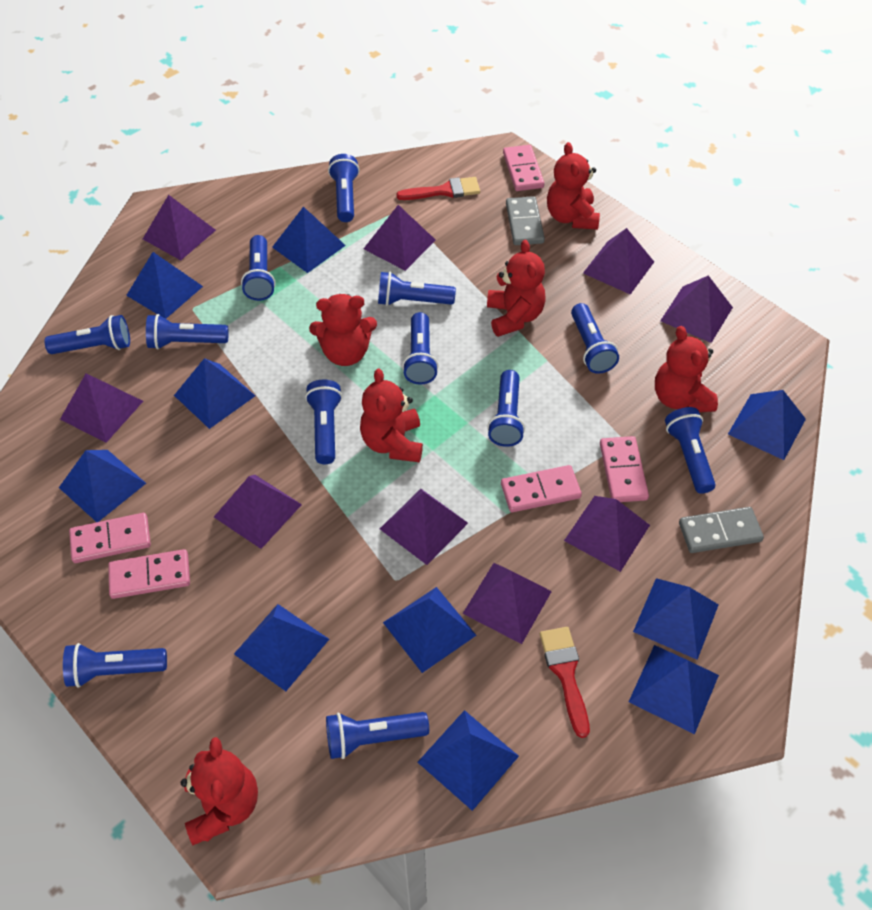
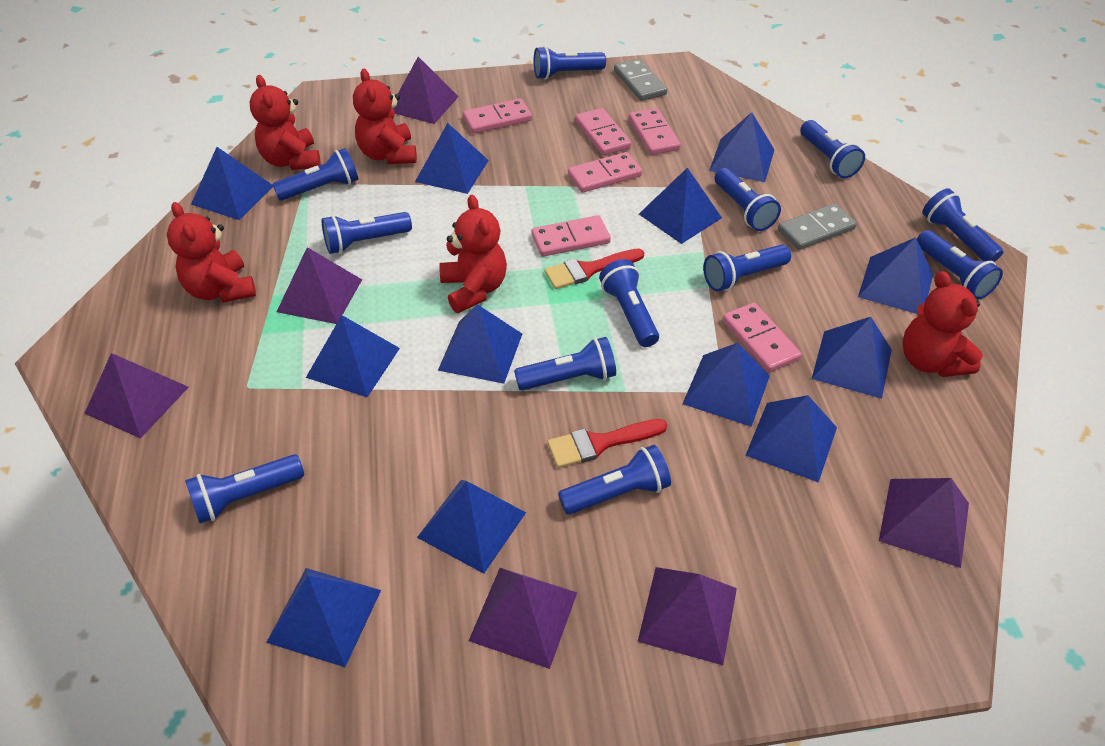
blue pyramid: 10 -> 12
pink domino: 5 -> 6
purple pyramid: 9 -> 6
red teddy bear: 6 -> 5

